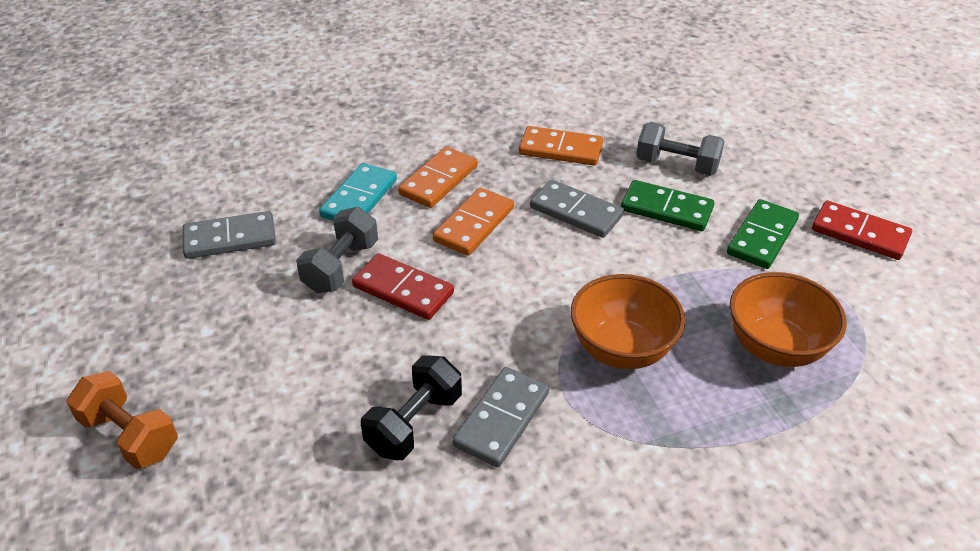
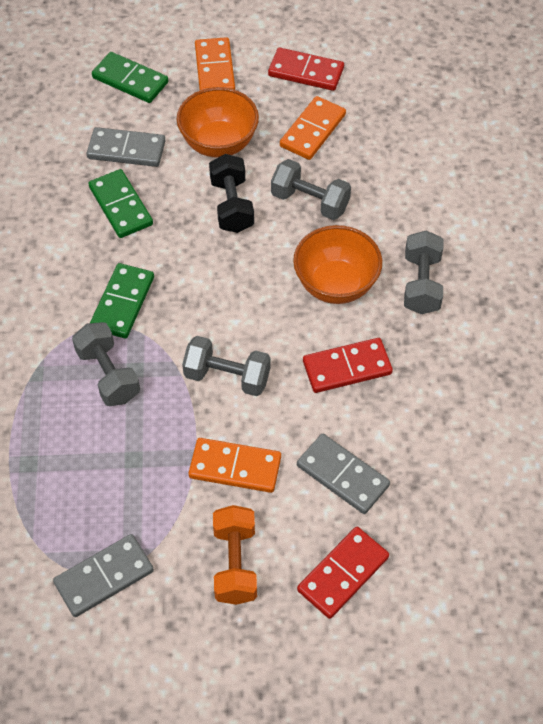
green domino: 2 -> 3
grey dumbbell: 2 -> 4
red domino: 2 -> 3
turquoise domino: 1 -> 0

